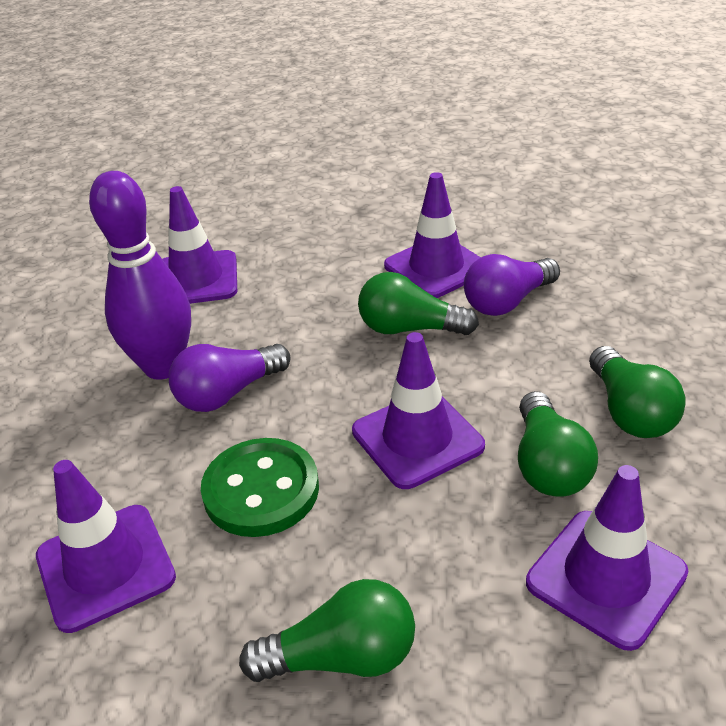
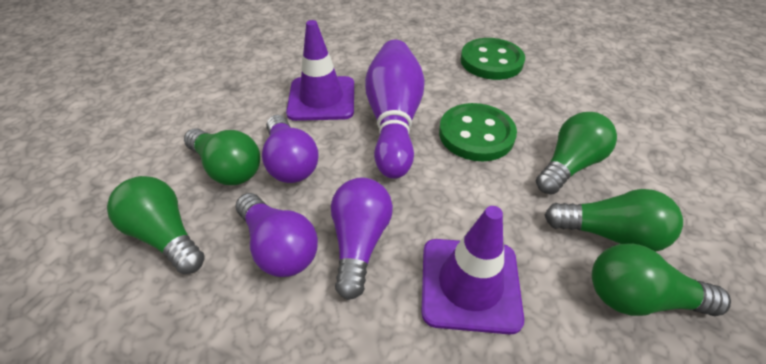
green button: 1 -> 2
green light bulb: 4 -> 5
purple light bulb: 2 -> 3
purple traffic cone: 5 -> 2

